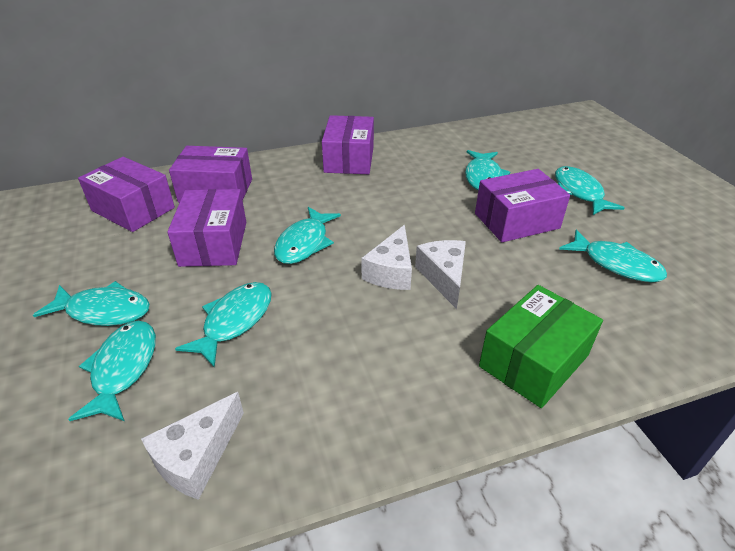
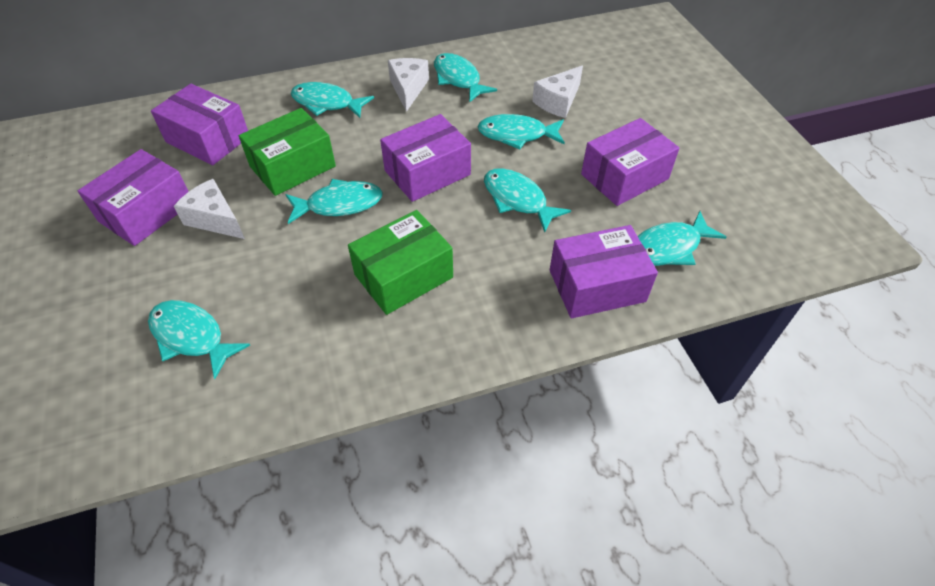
green box: 1 -> 2

